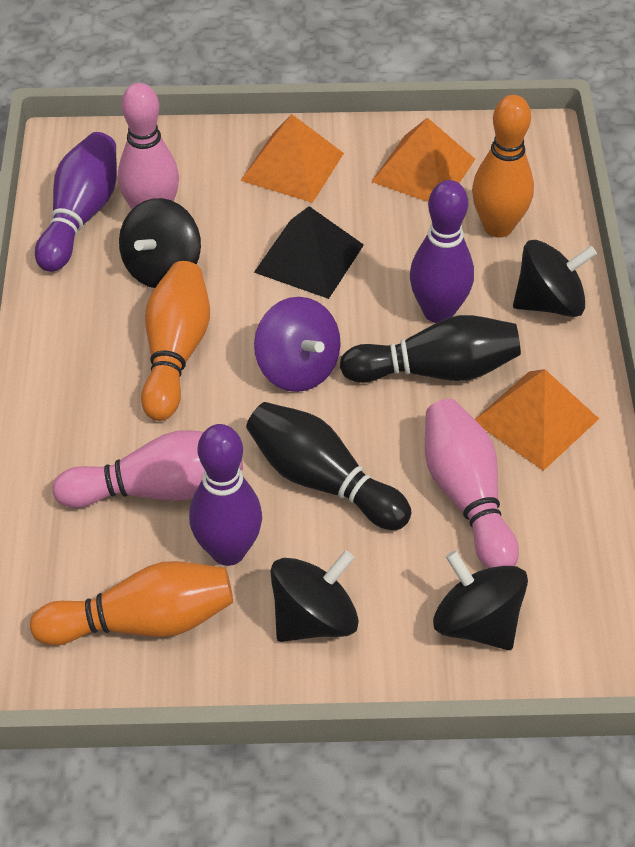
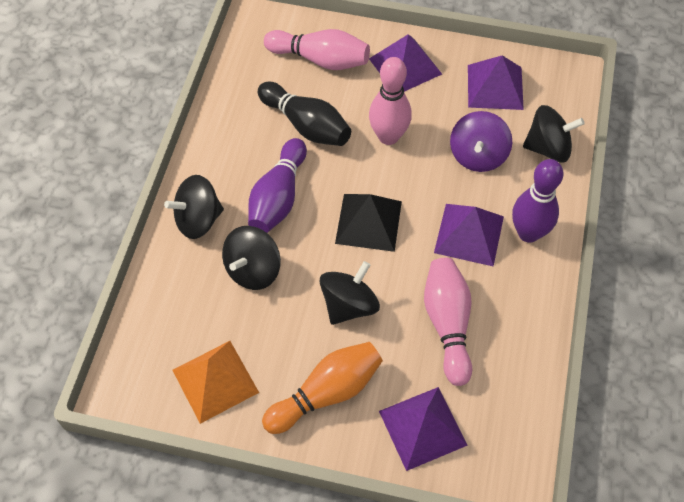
black bowling pin: 2 -> 1
orange bowling pin: 3 -> 1
orange pyramid: 3 -> 1
purple bowling pin: 3 -> 2
purple pyramid: 0 -> 4

